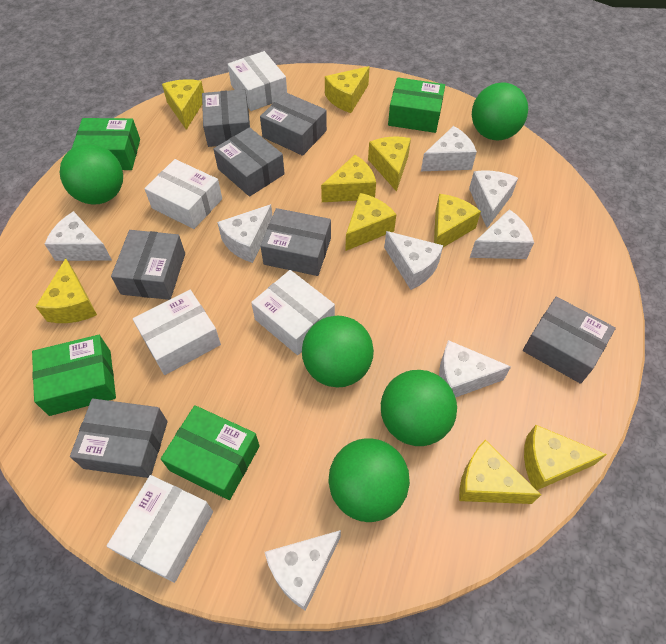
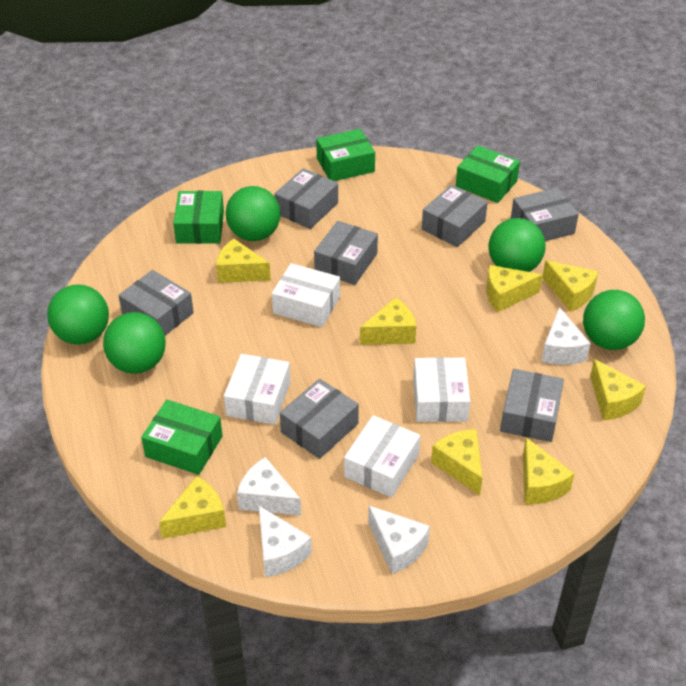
white box: 5 -> 4
white cheese: 8 -> 4
yellow cheese: 9 -> 8

